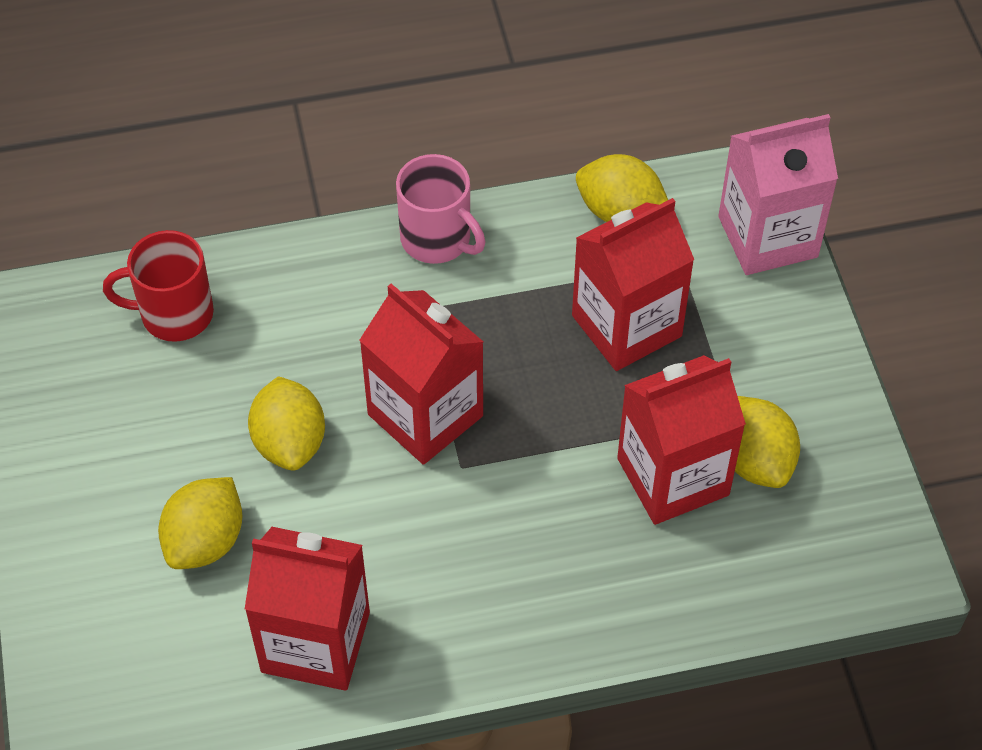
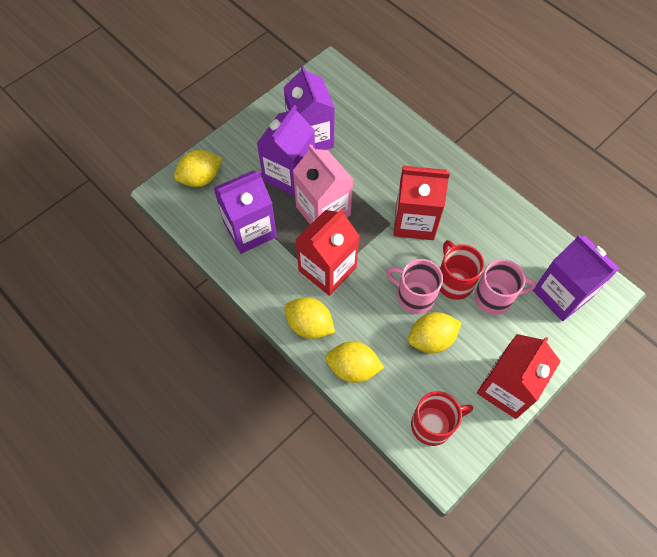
pink mug: 1 -> 2
purple carton: 0 -> 4
red carton: 4 -> 3
red mug: 1 -> 2

